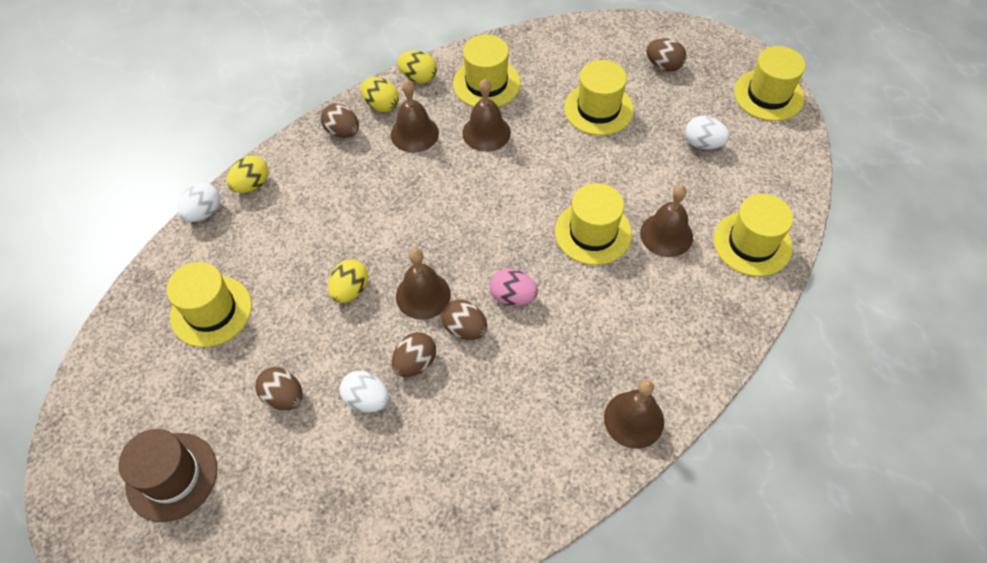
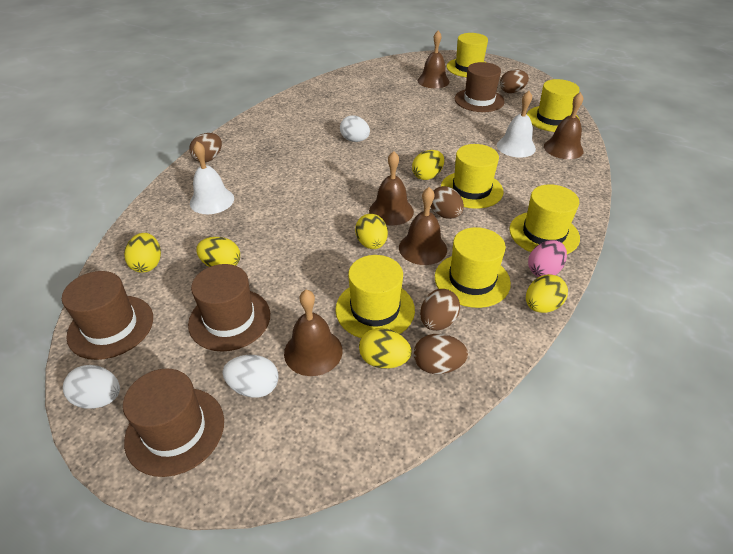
brown hat: 1 -> 4
white bell: 0 -> 2
yellow egg: 4 -> 6

